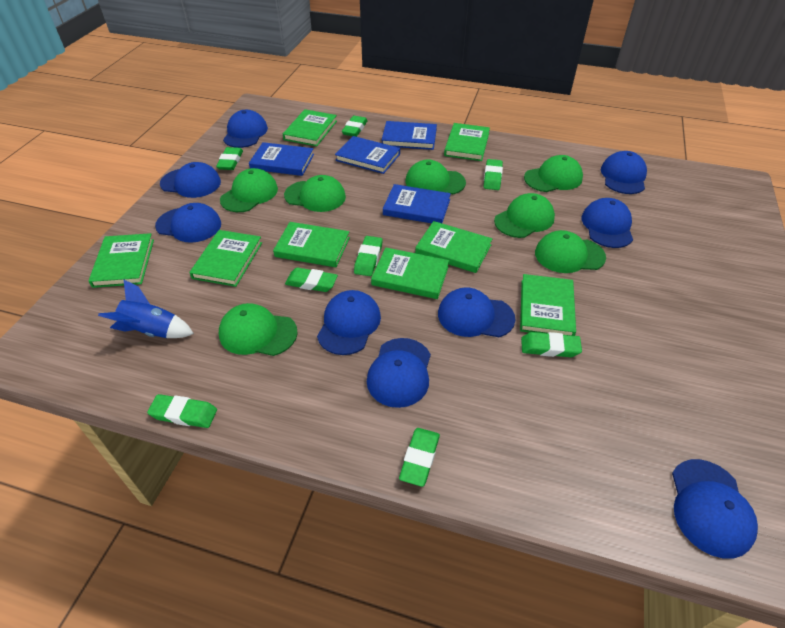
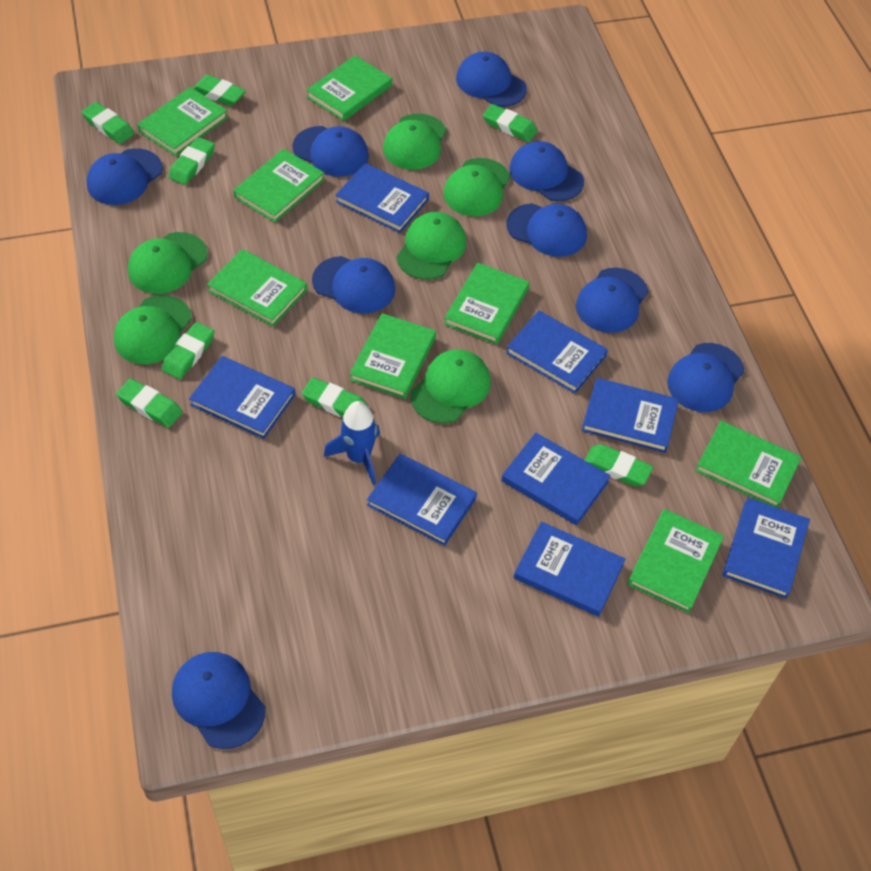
blue book: 4 -> 8
green cap: 7 -> 6

